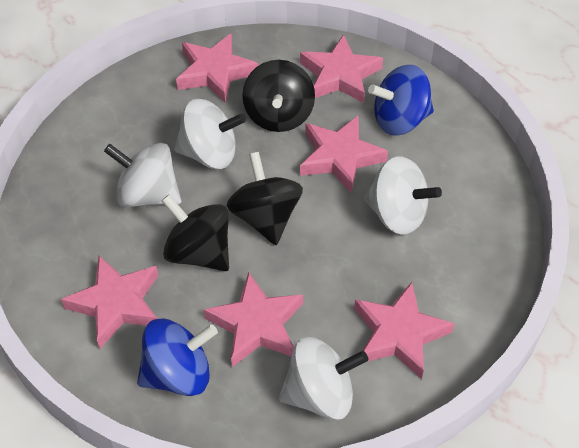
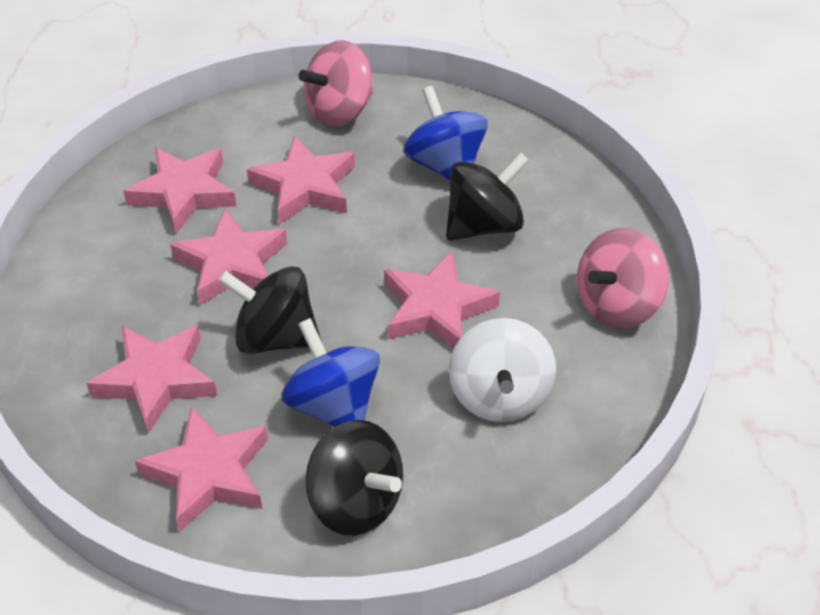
pink spinning top: 0 -> 2
white spinning top: 4 -> 1

